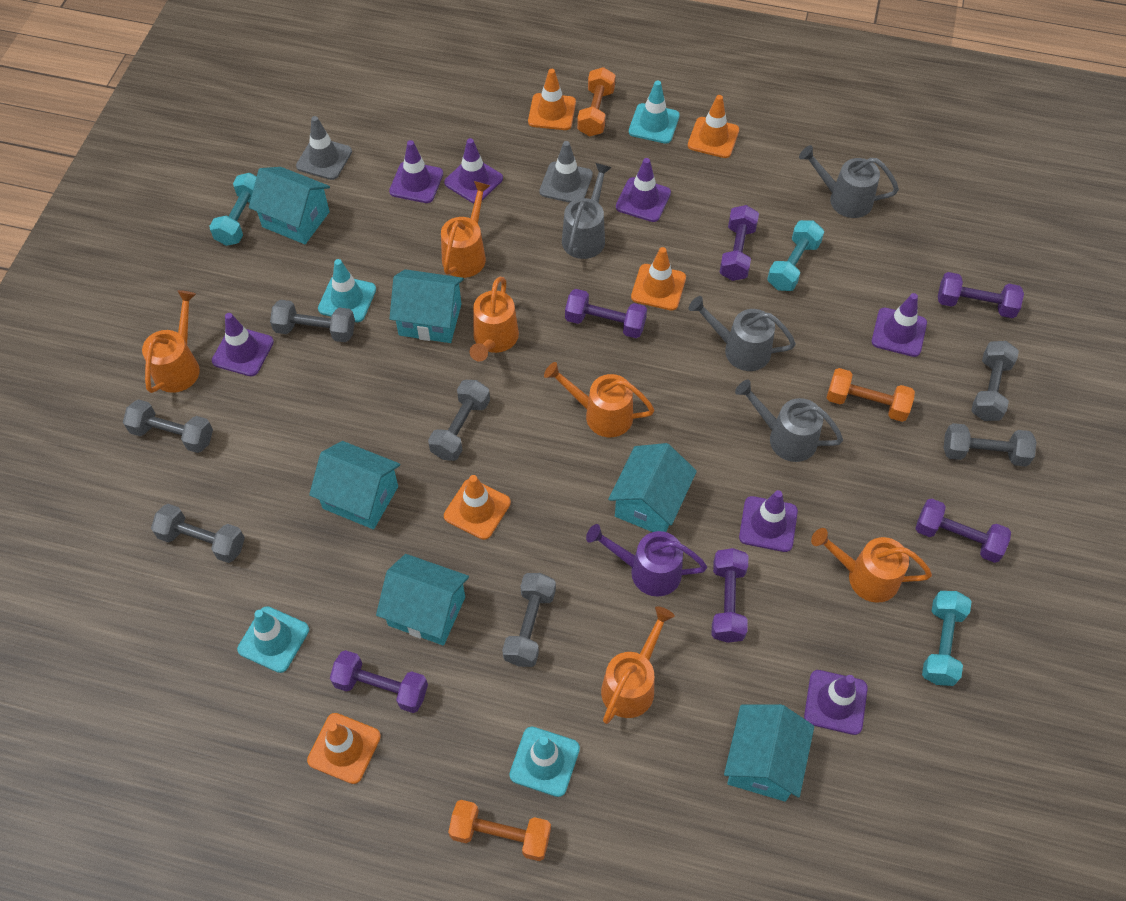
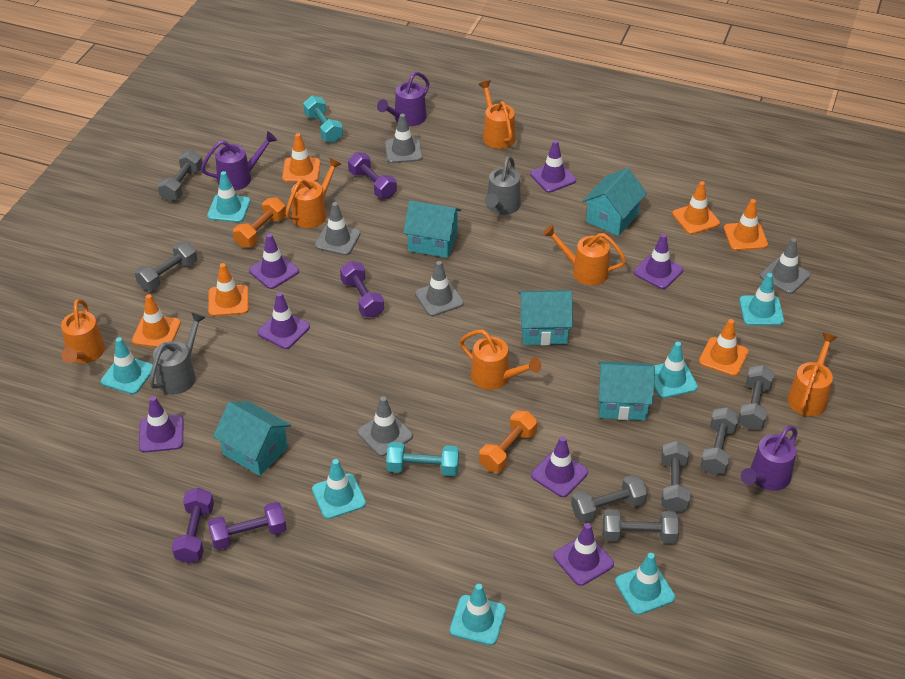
grey traffic cone: 2 -> 5
grey watering can: 4 -> 2
orange dumbbell: 3 -> 2
orange traffic cone: 5 -> 6
purple dumbbell: 6 -> 4
purple watering can: 1 -> 3
turquoise dumbbell: 3 -> 2
turquoise house: 6 -> 5
turquoise traffic cone: 4 -> 7

